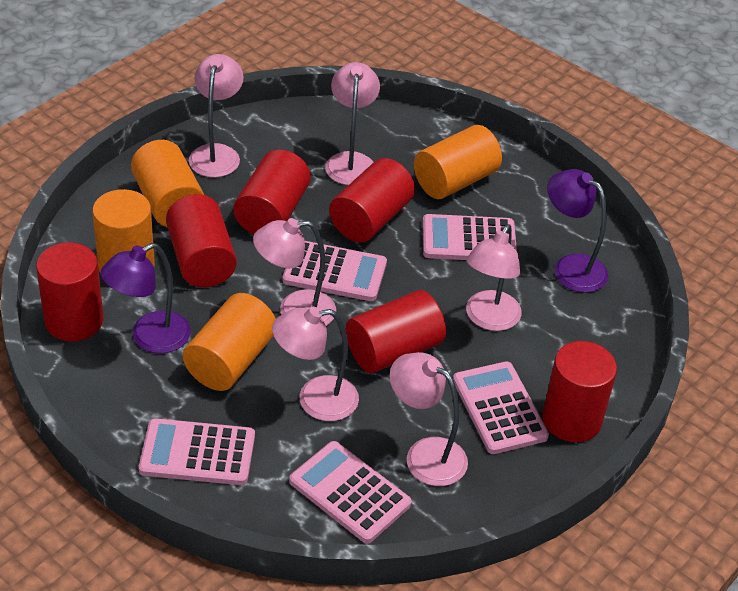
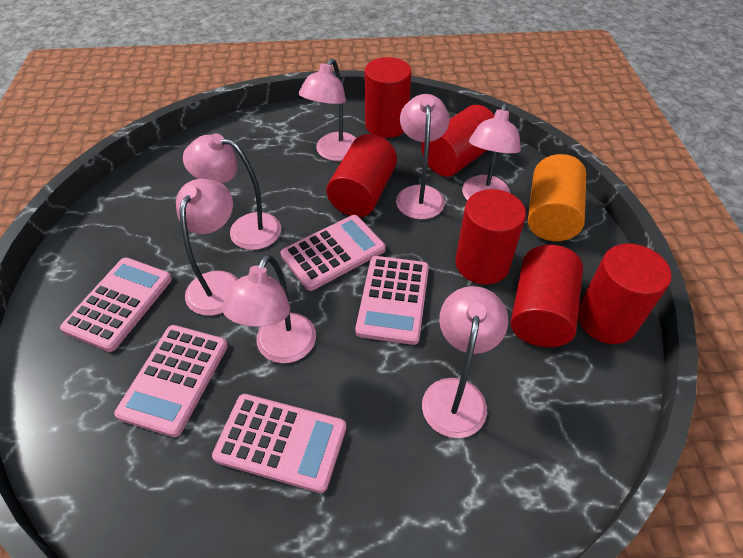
orange cylinder: 4 -> 1
pink lamp: 6 -> 7
purple lamp: 2 -> 0

